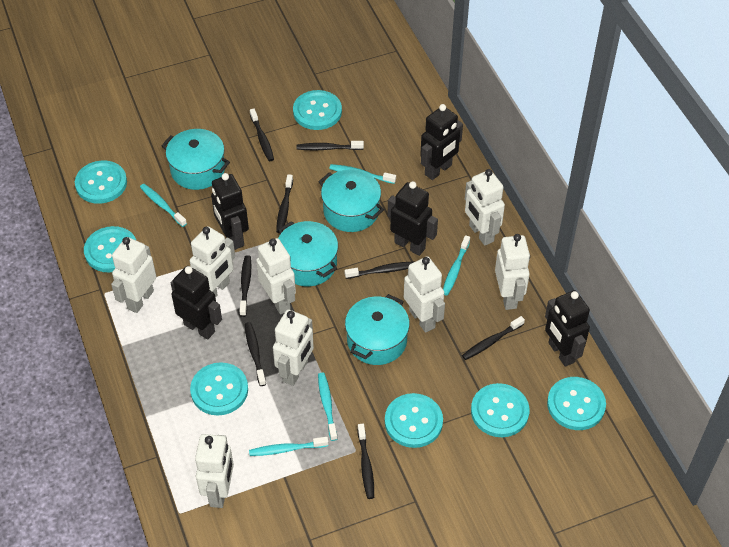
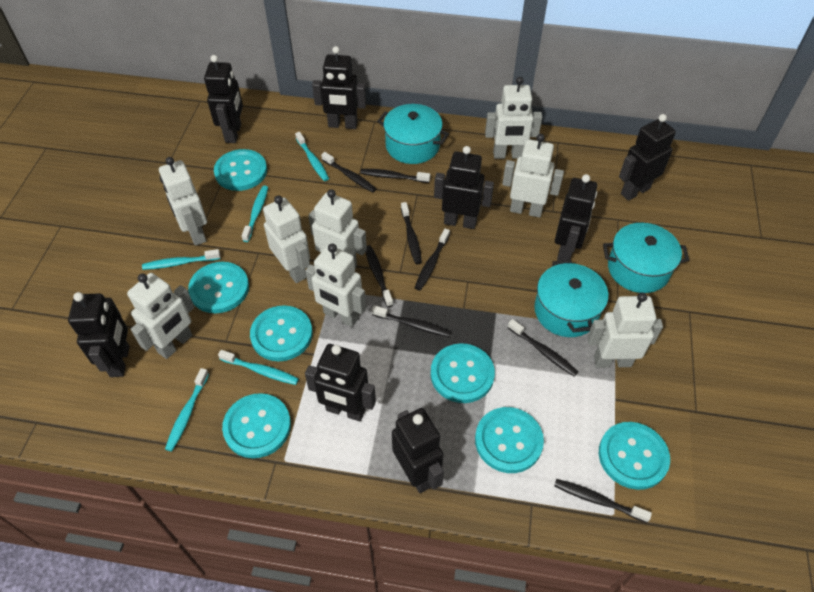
black robot: 5 -> 8
turquoise pot: 4 -> 3

